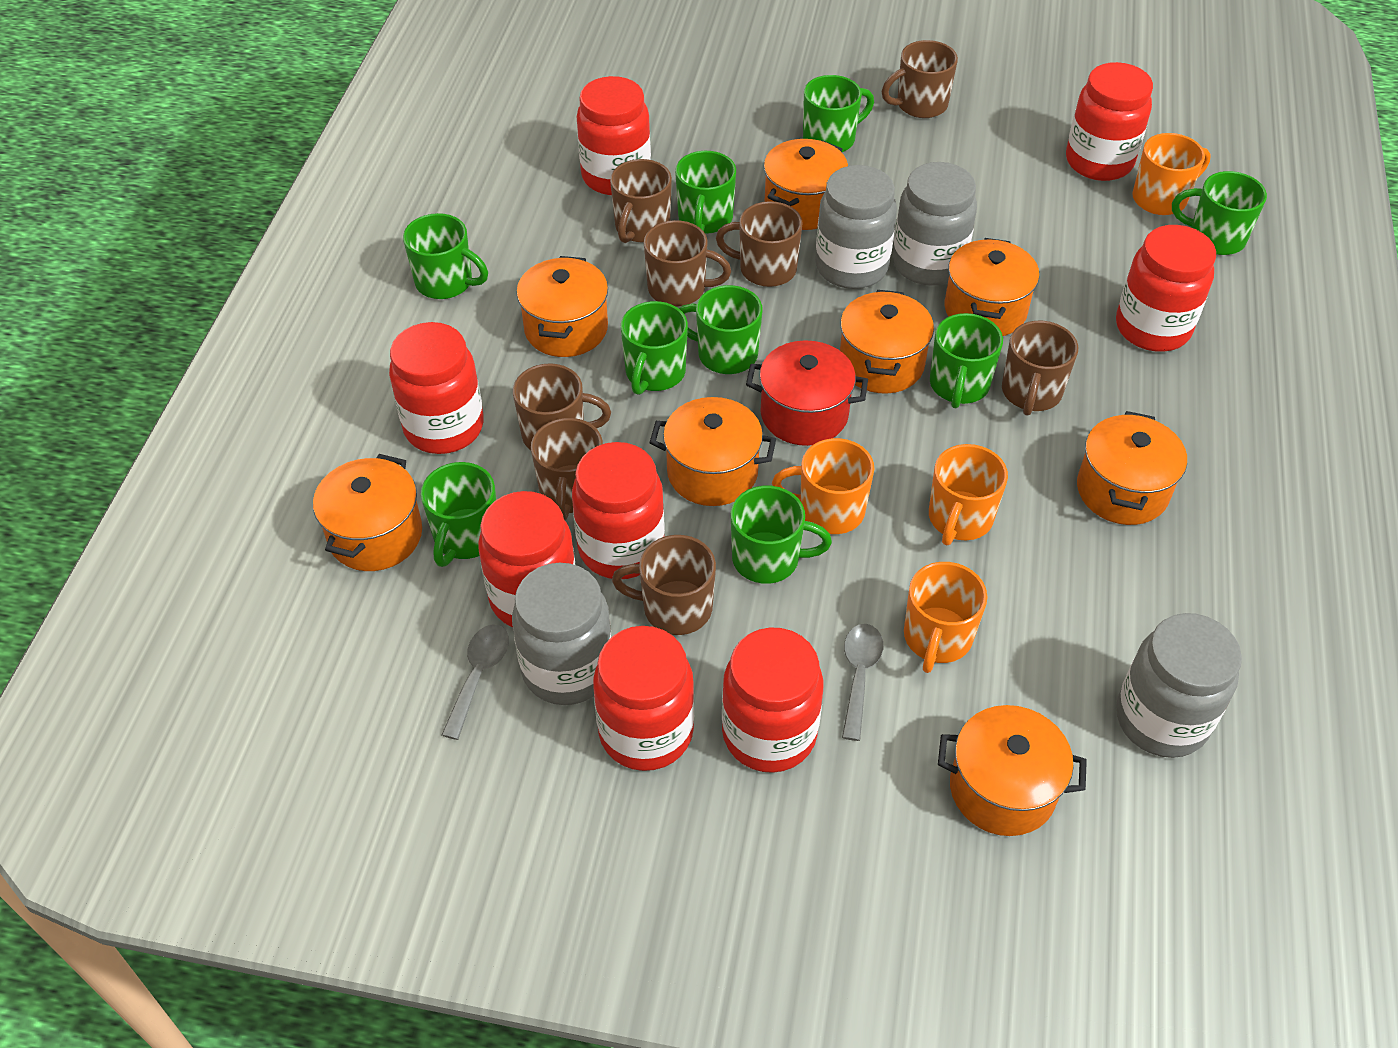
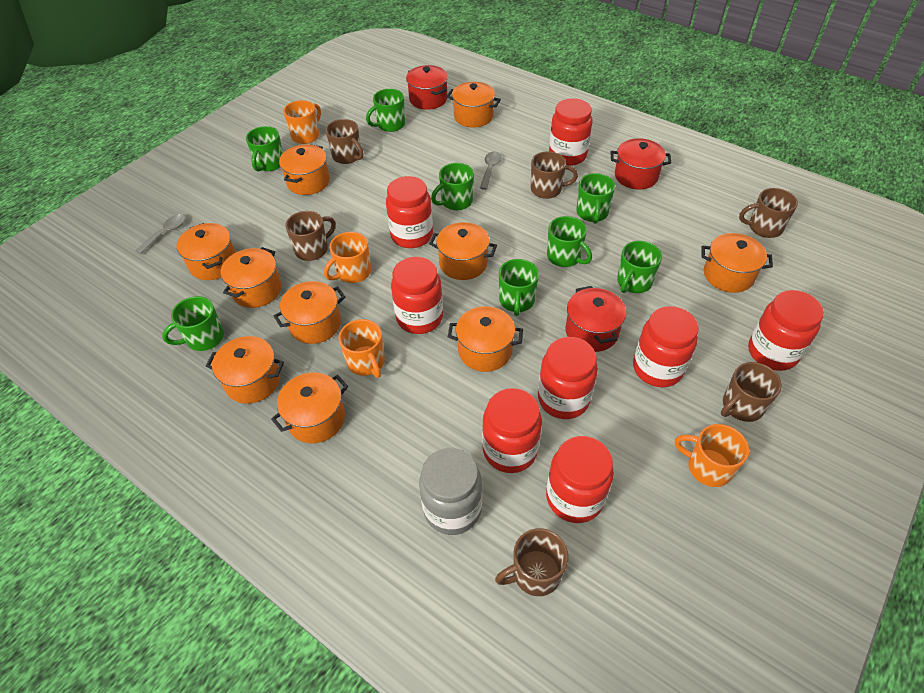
brown mug: 8 -> 6
green mug: 9 -> 8
grey jar: 4 -> 1
orange pot: 8 -> 10
red pot: 1 -> 3

